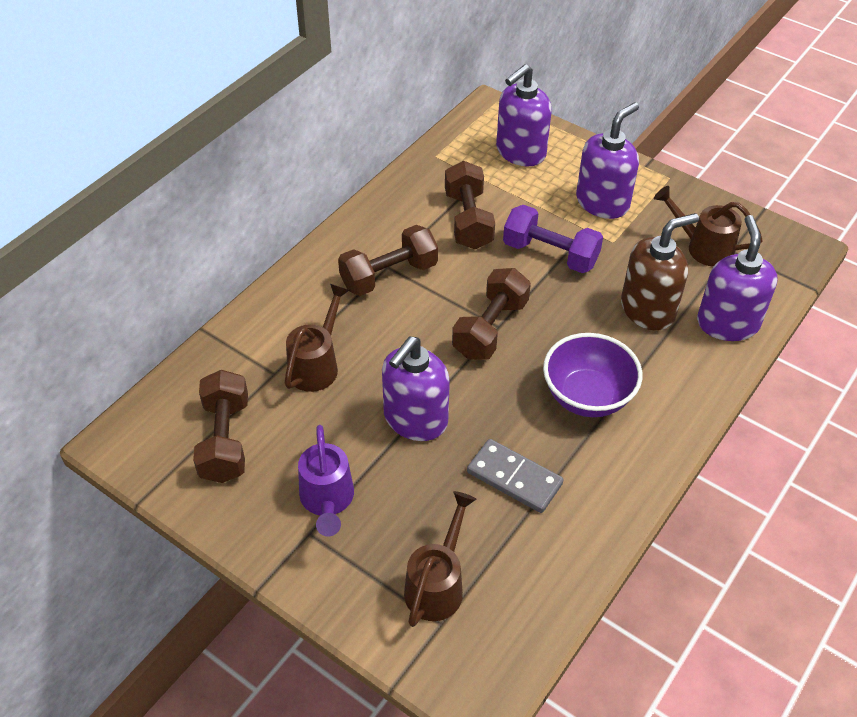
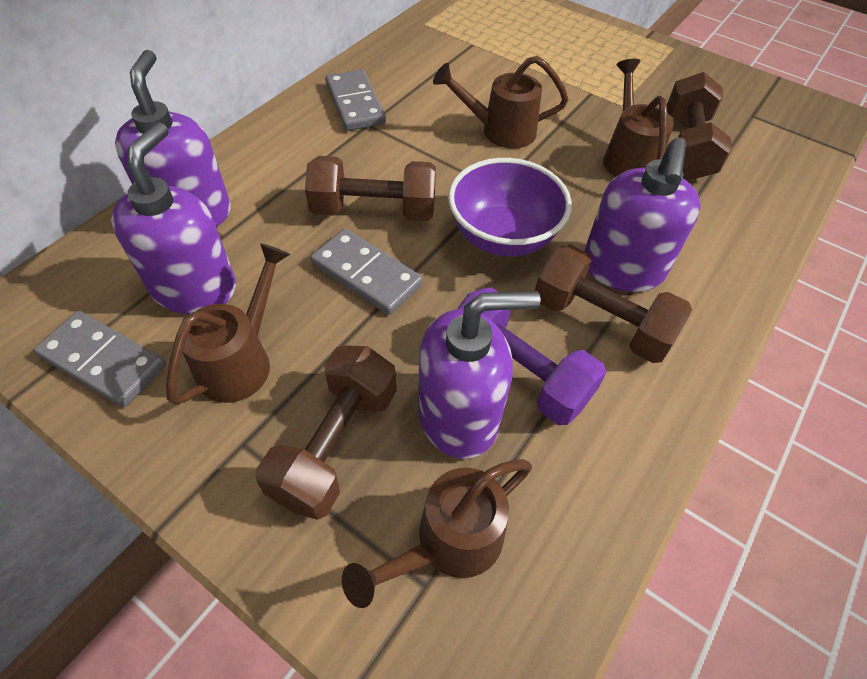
brown soap dispenser: 1 -> 0
brown watering can: 3 -> 4
grey domino: 1 -> 3
purple watering can: 1 -> 0

